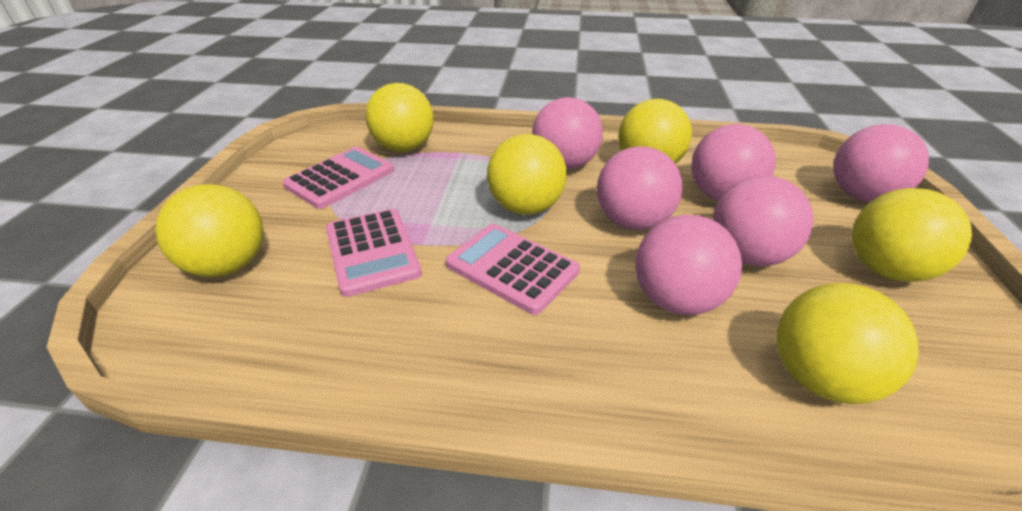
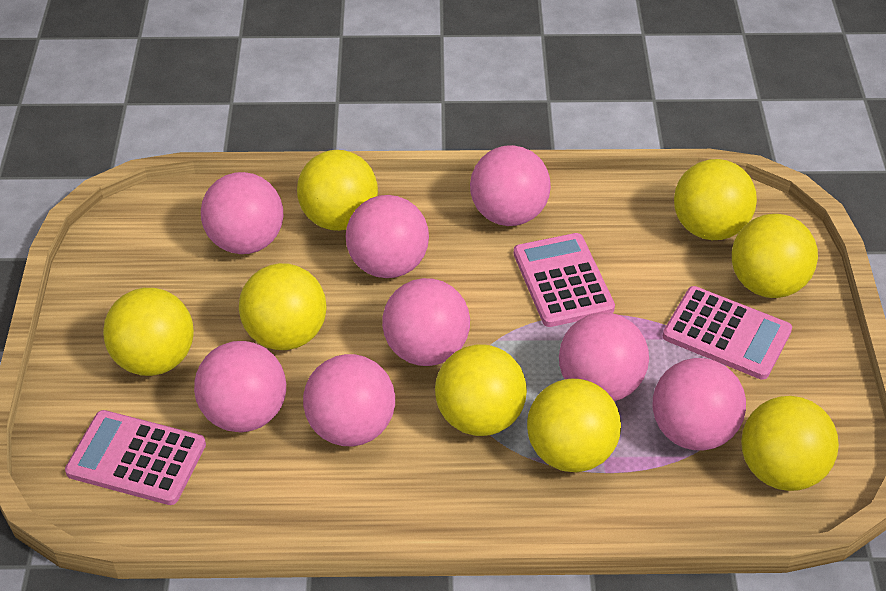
pink ball: 6 -> 8
yellow ball: 6 -> 8

